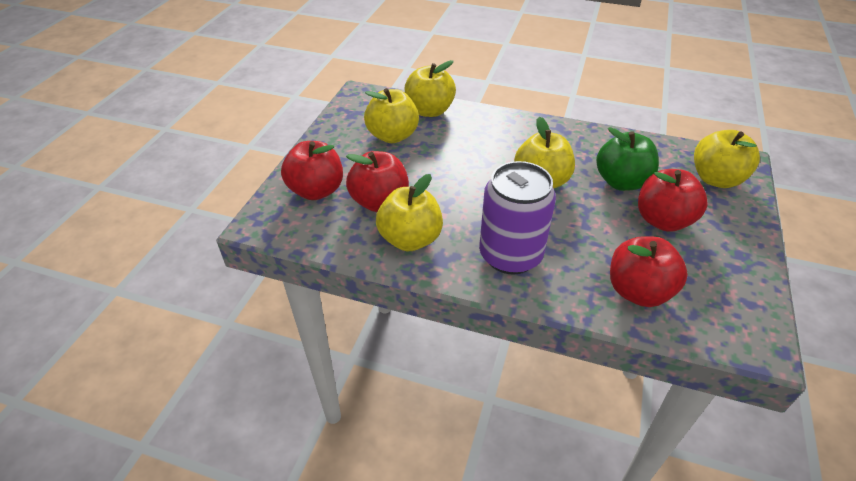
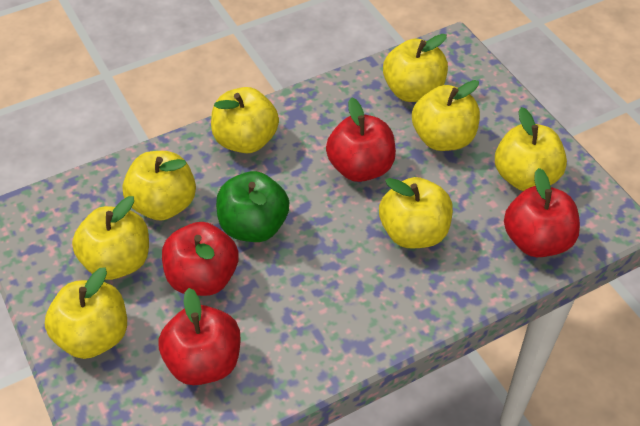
purple can: 1 -> 0
yellow apple: 5 -> 8

